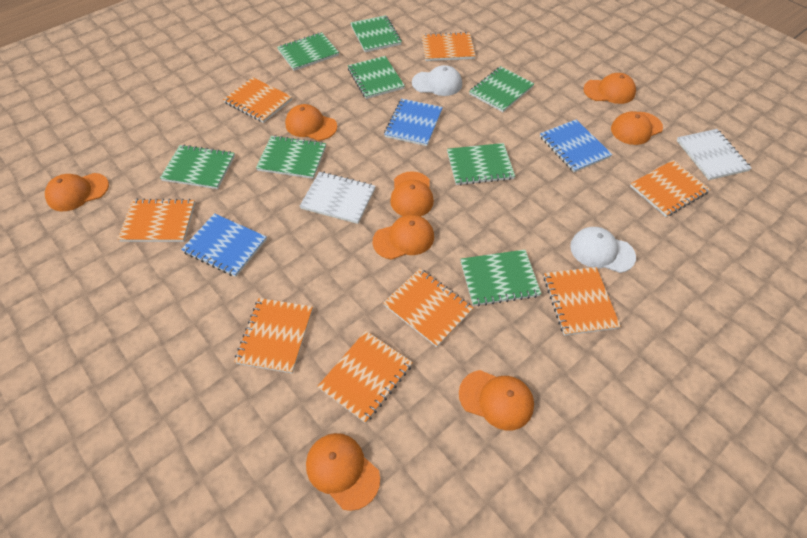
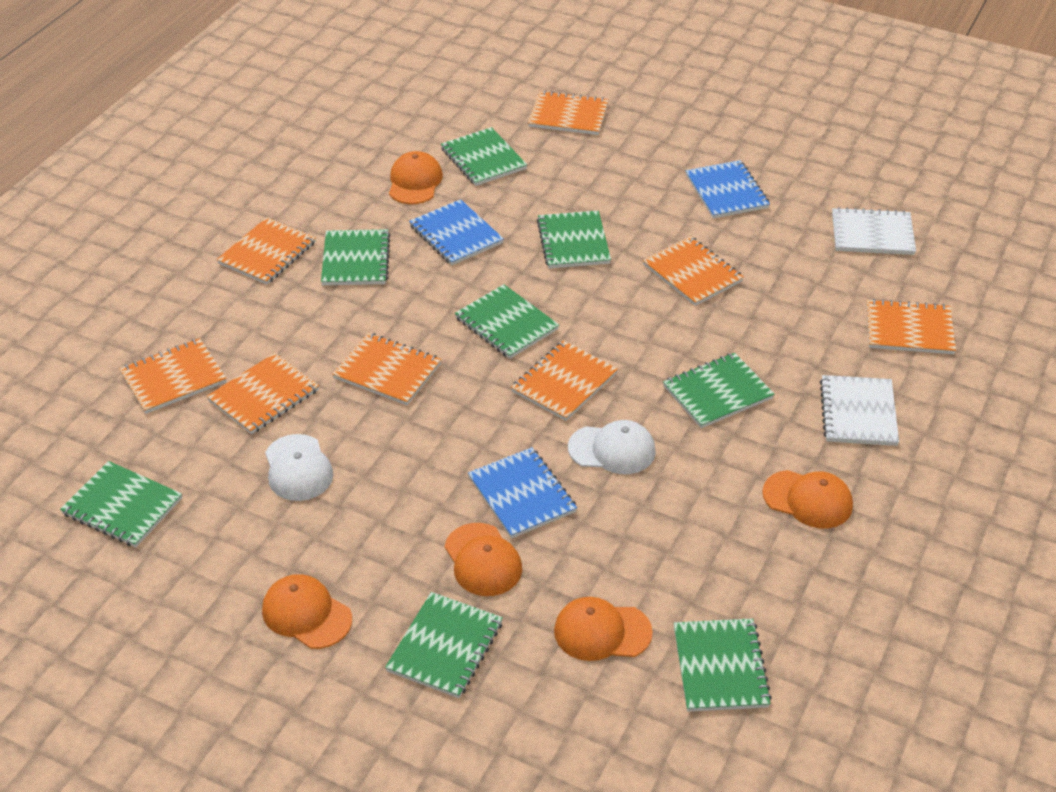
orange cap: 8 -> 5

